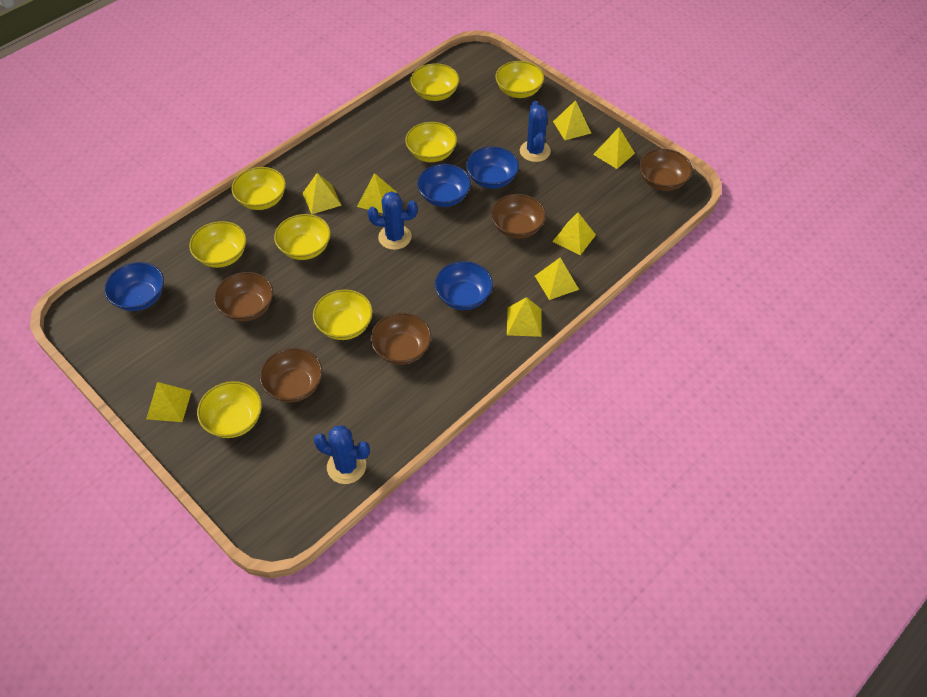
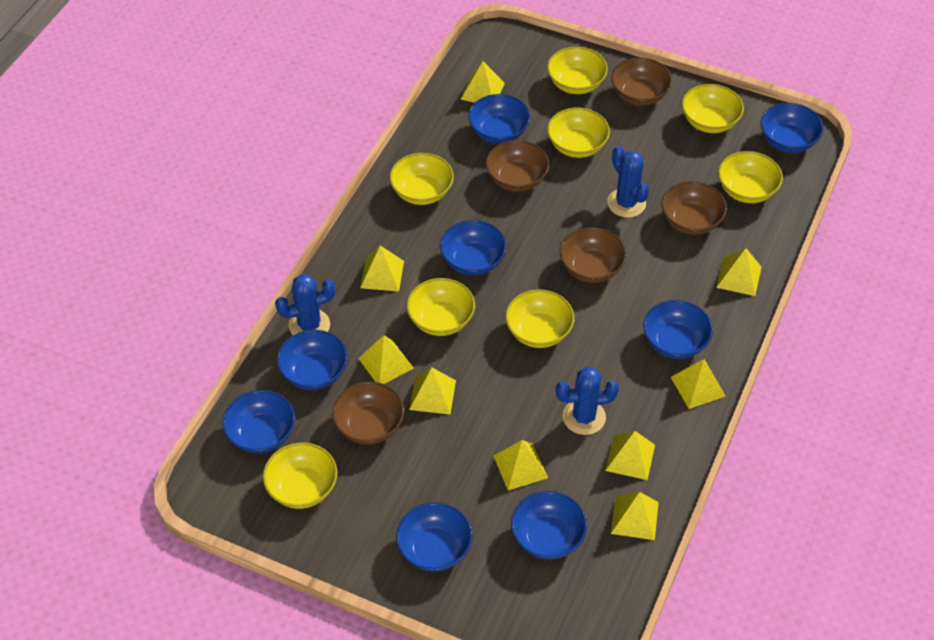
blue bowl: 4 -> 8
yellow pyramid: 8 -> 9

